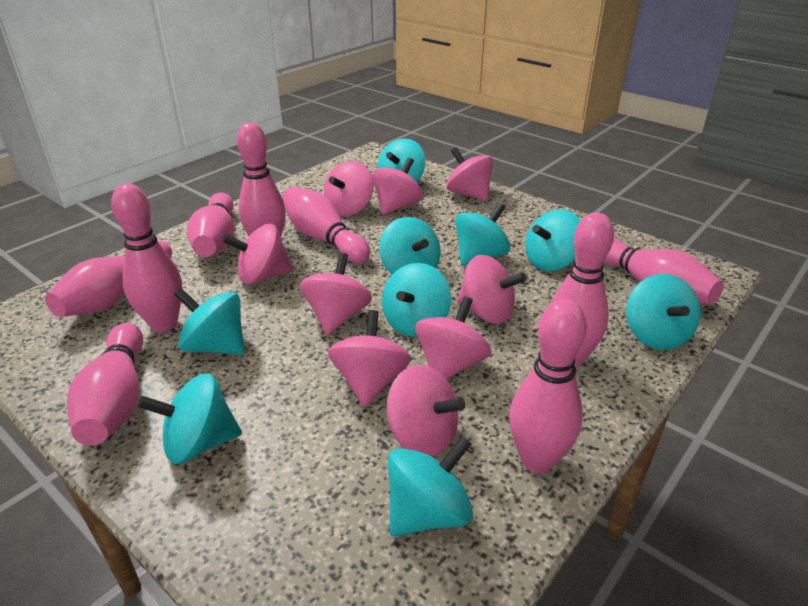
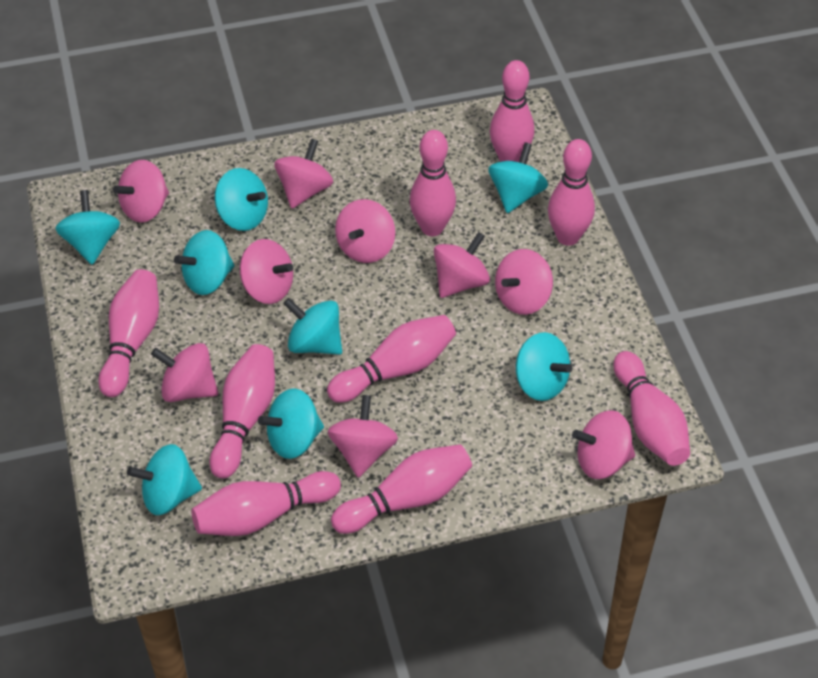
turquoise spinning top: 9 -> 8

